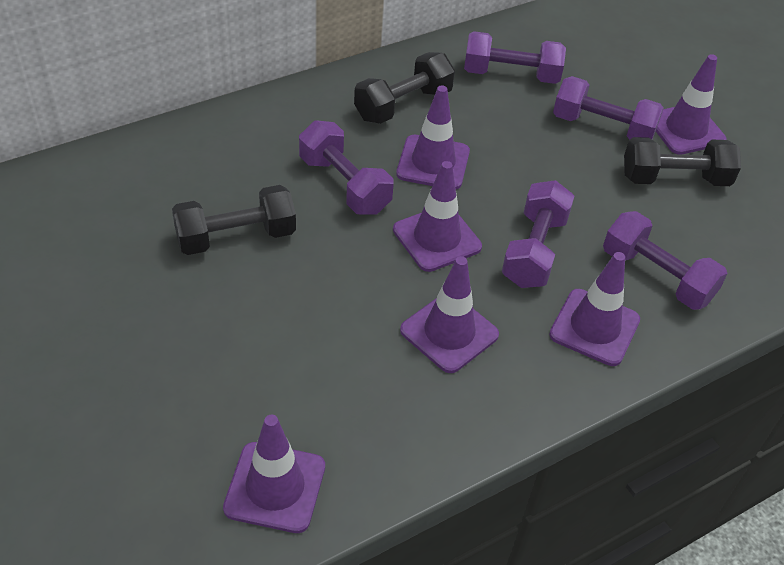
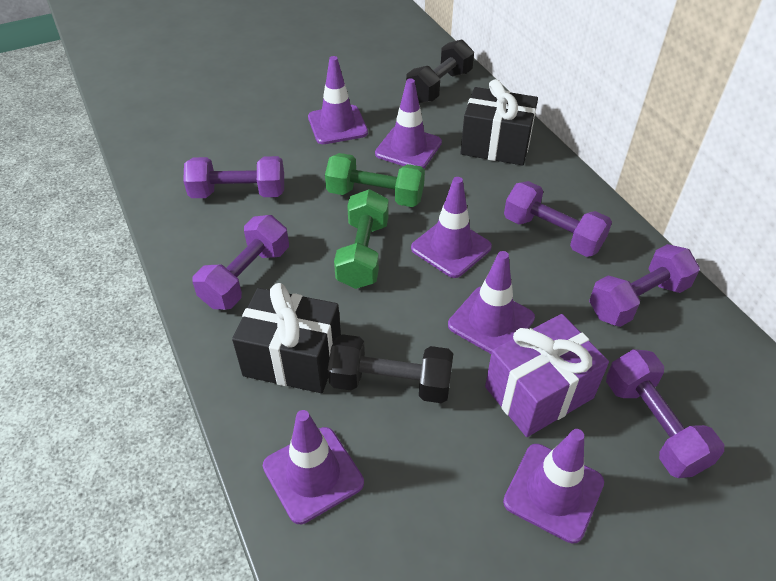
black dumbbell: 3 -> 2
black gift: 0 -> 2
green dumbbell: 0 -> 2
purple gift: 0 -> 1

